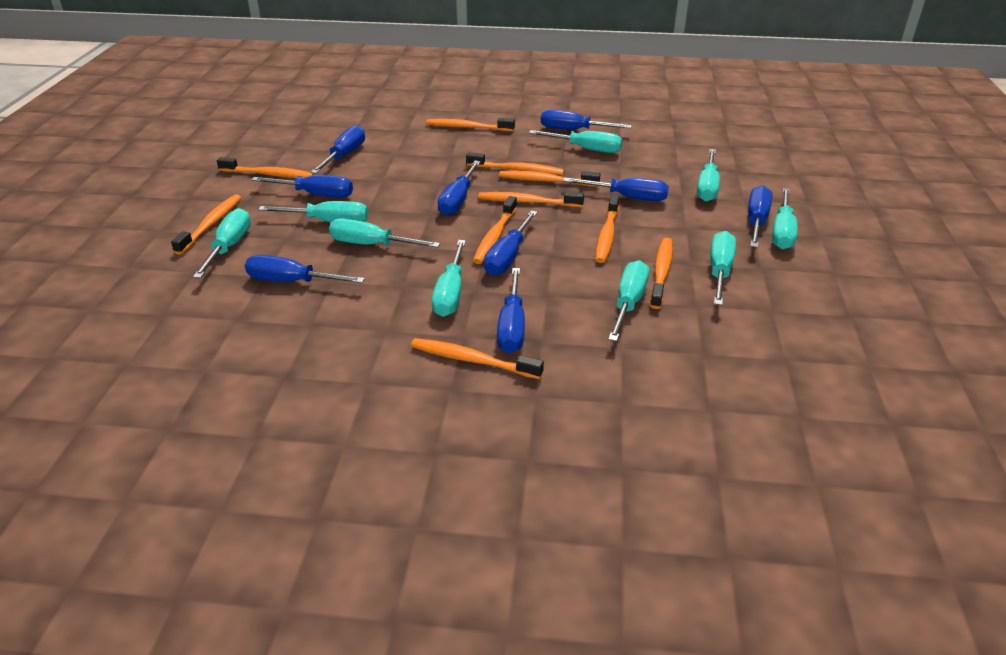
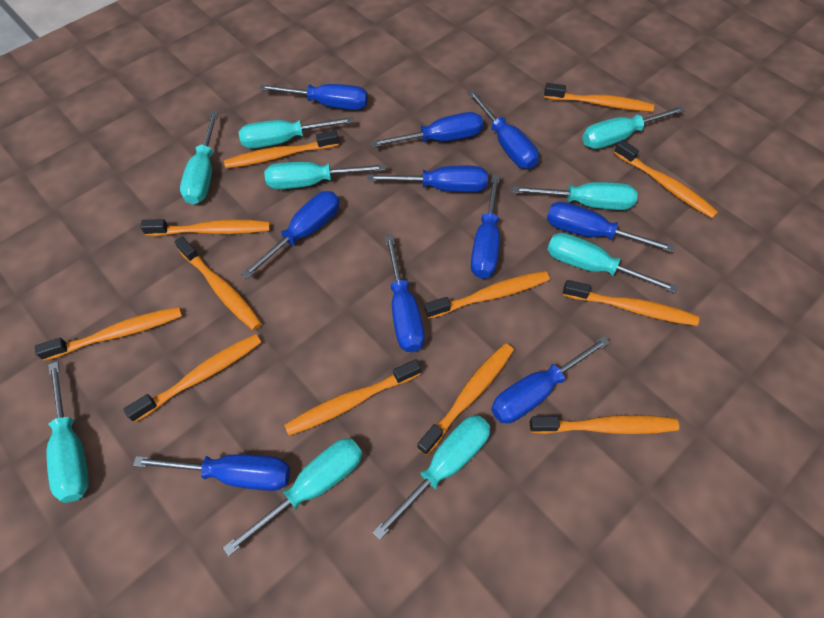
blue screwdriver: 9 -> 10
orange toothbrush: 10 -> 12

